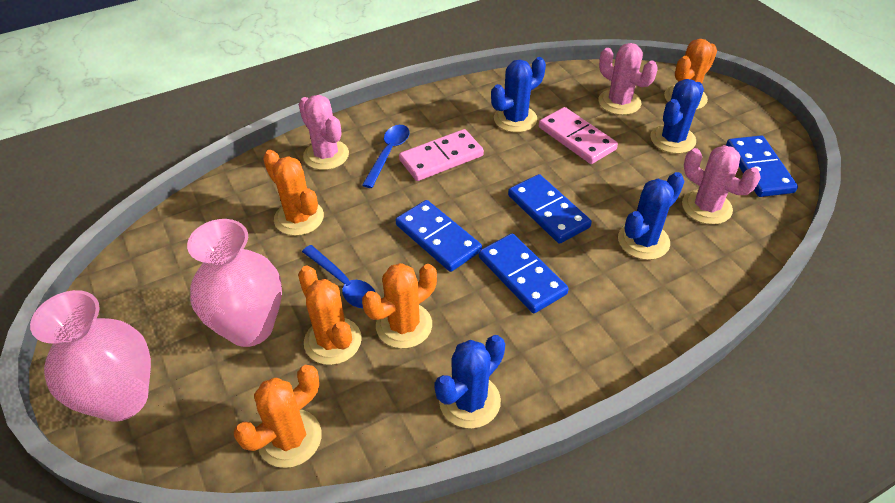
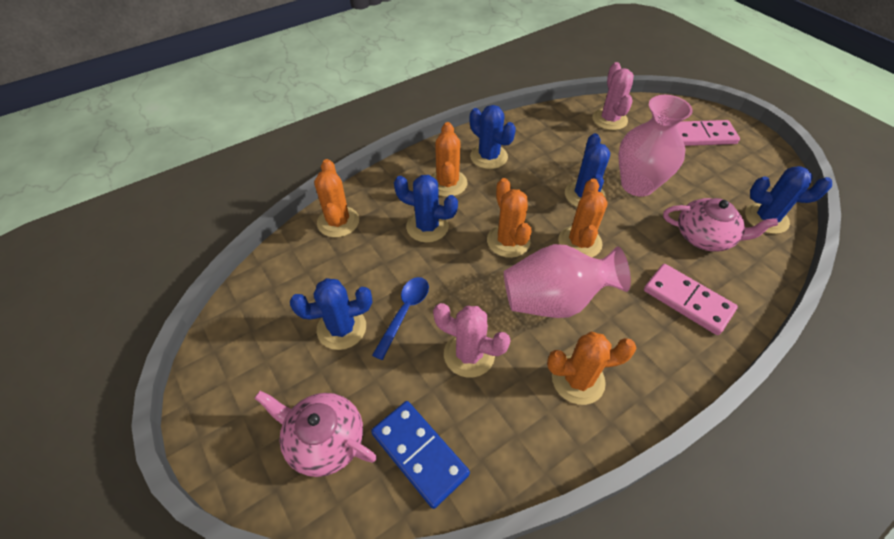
blue cactus: 4 -> 5
blue domino: 4 -> 1
blue spoon: 2 -> 1
pink cactus: 3 -> 2
pink teapot: 0 -> 2

